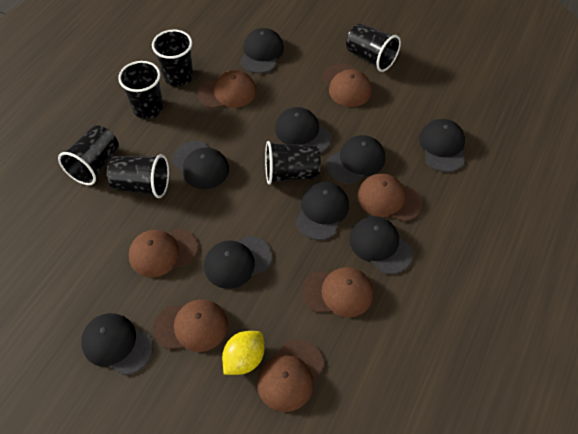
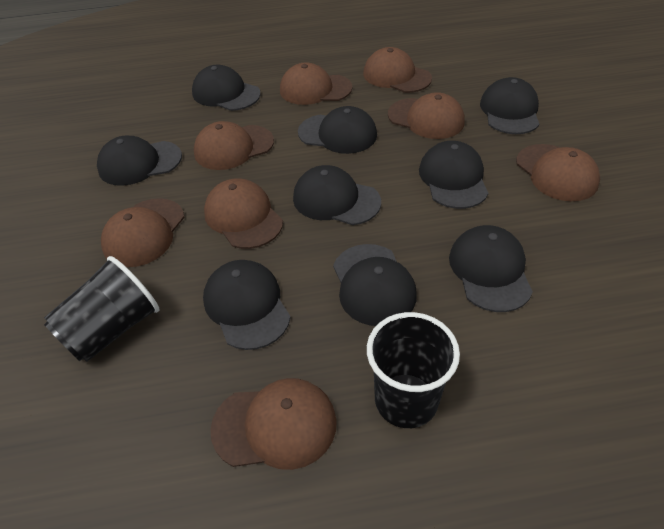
black cup: 6 -> 2
brown cap: 7 -> 8
yellow lemon: 1 -> 0

